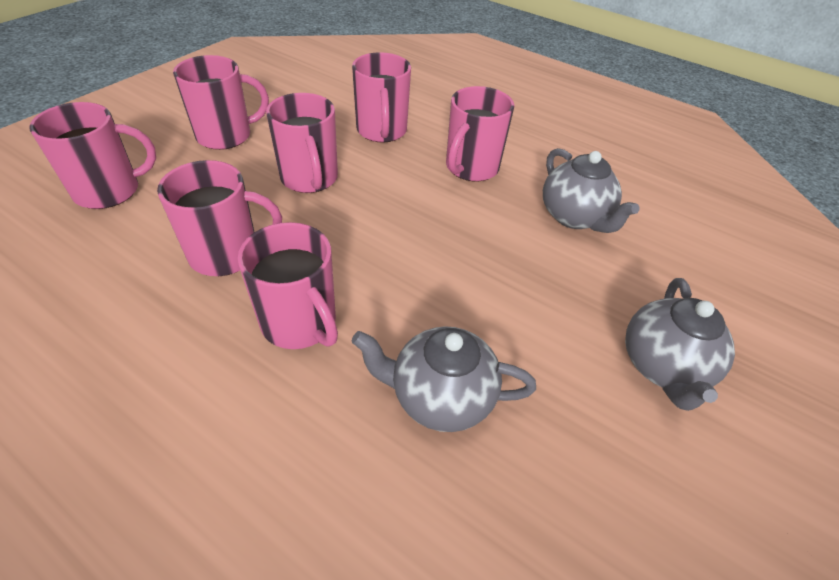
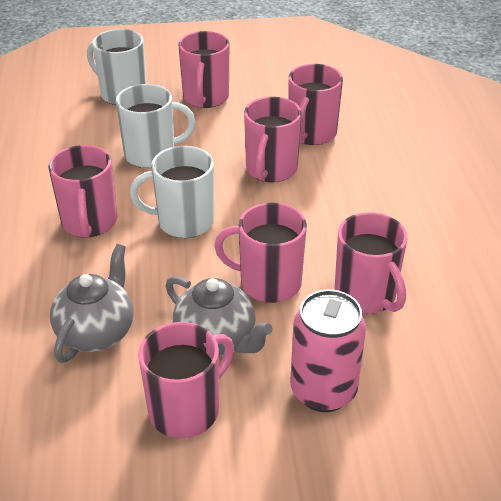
grey teapot: 3 -> 2
pink can: 0 -> 1
white mug: 0 -> 3

